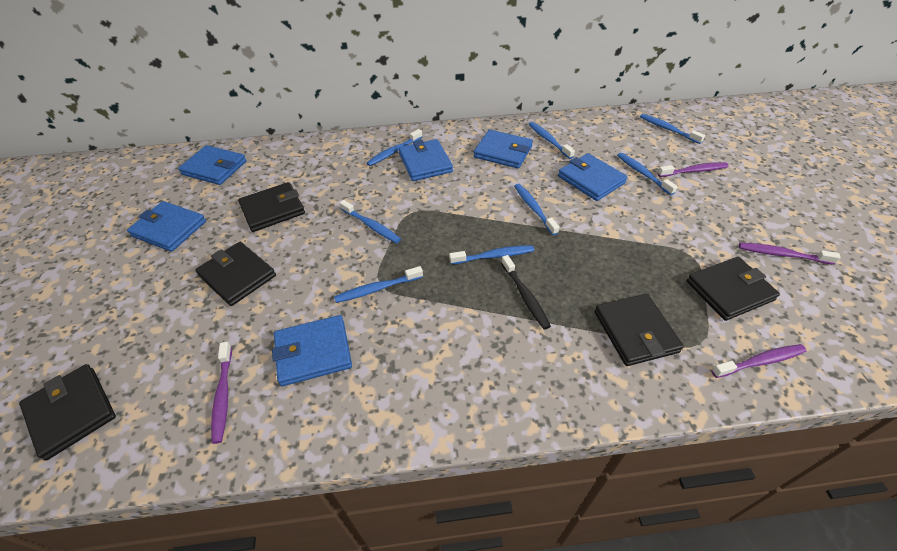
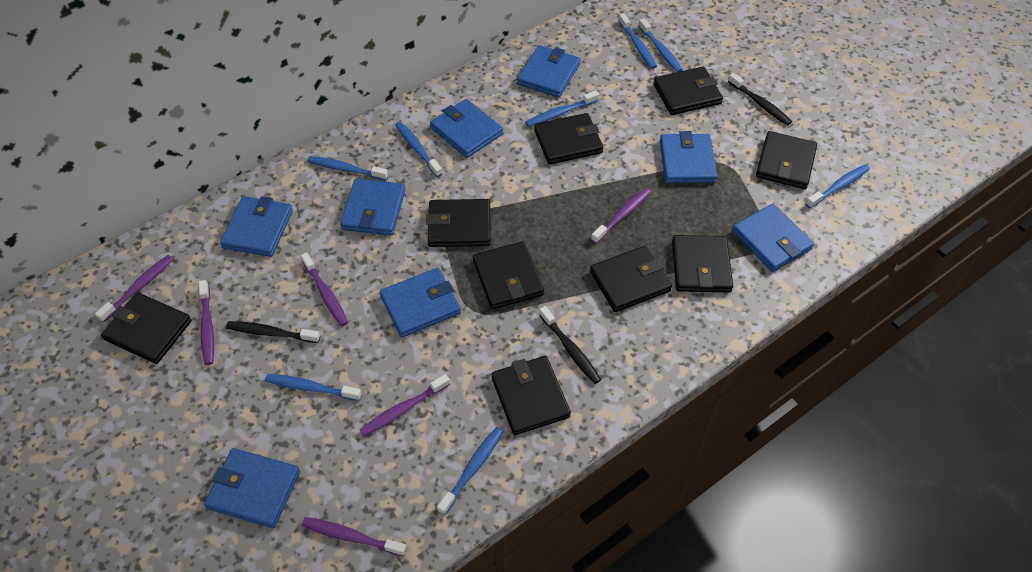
black toothbrush: 1 -> 3
black wallet: 5 -> 9
blue wallet: 6 -> 8
purple toothbrush: 4 -> 6

